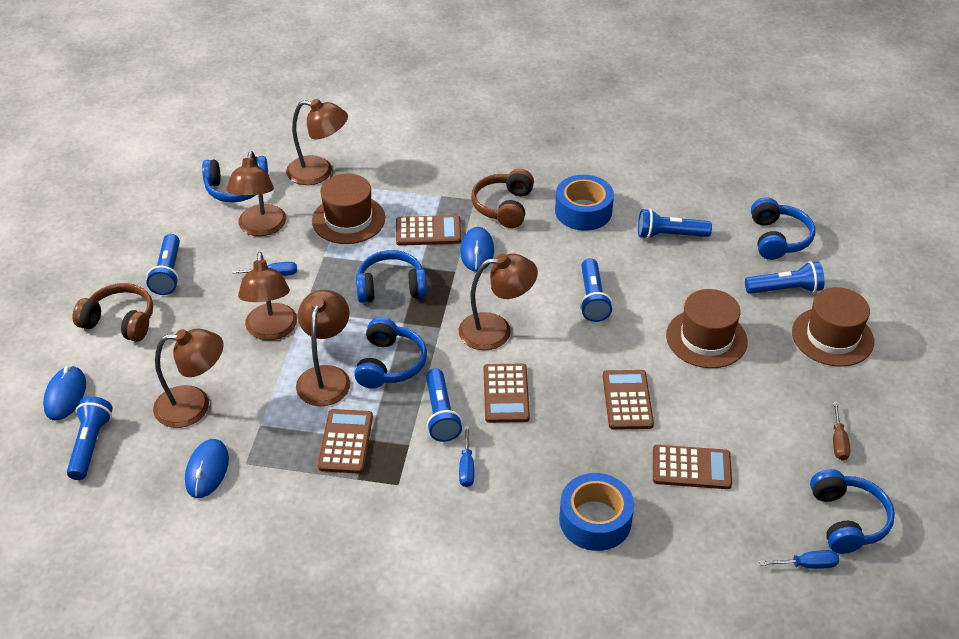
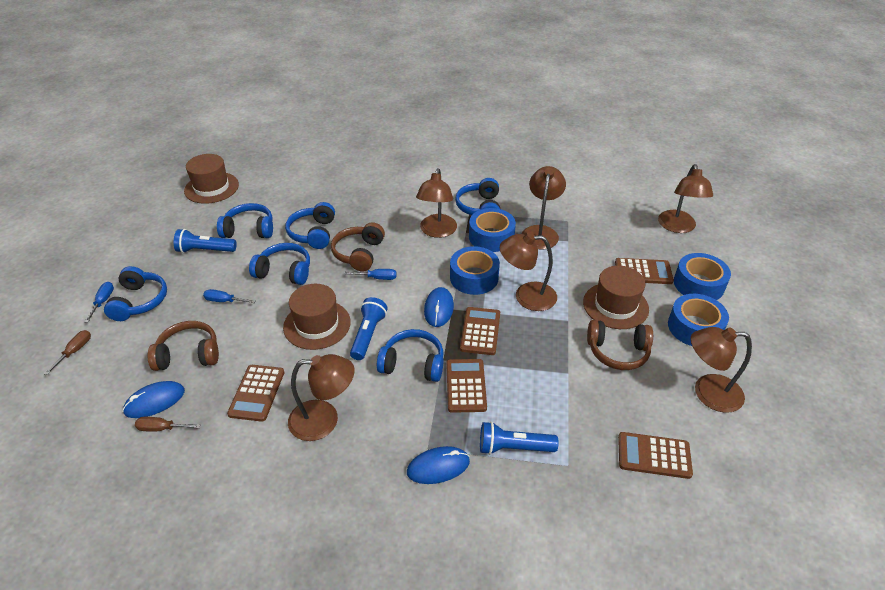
blue flashlight: 6 -> 3
blue headphones: 5 -> 6
blue tape: 2 -> 4
brown headphones: 2 -> 3
brown screwdriver: 1 -> 2

